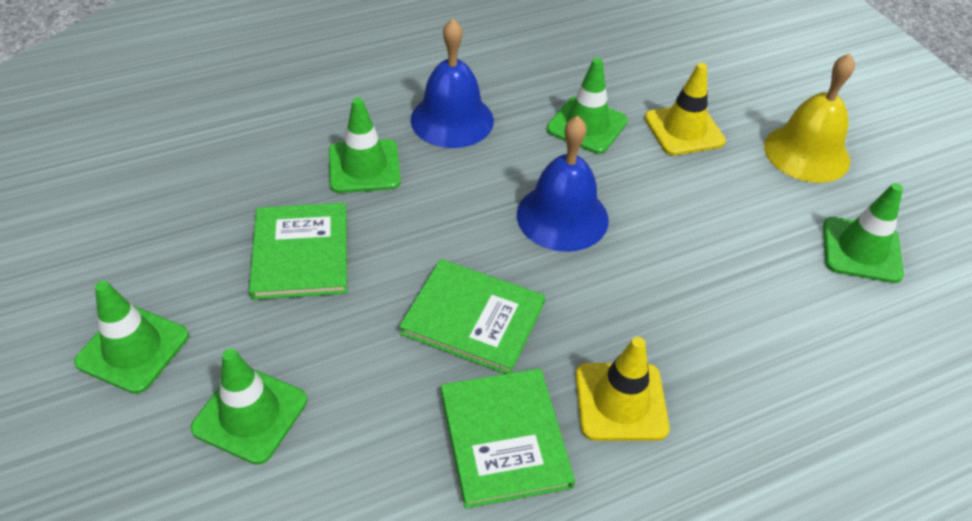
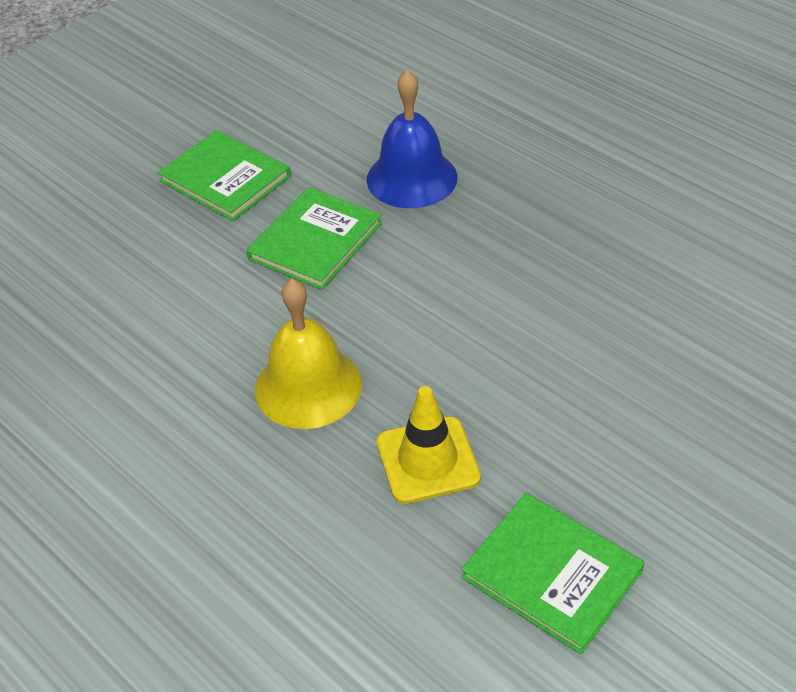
blue bell: 2 -> 1
green traffic cone: 5 -> 0
yellow traffic cone: 2 -> 1

